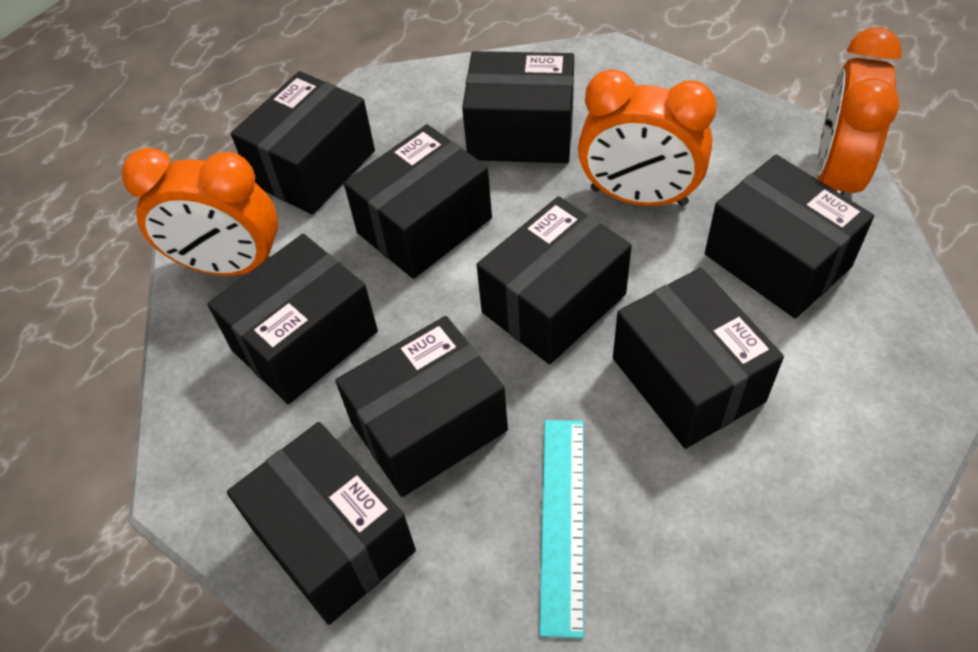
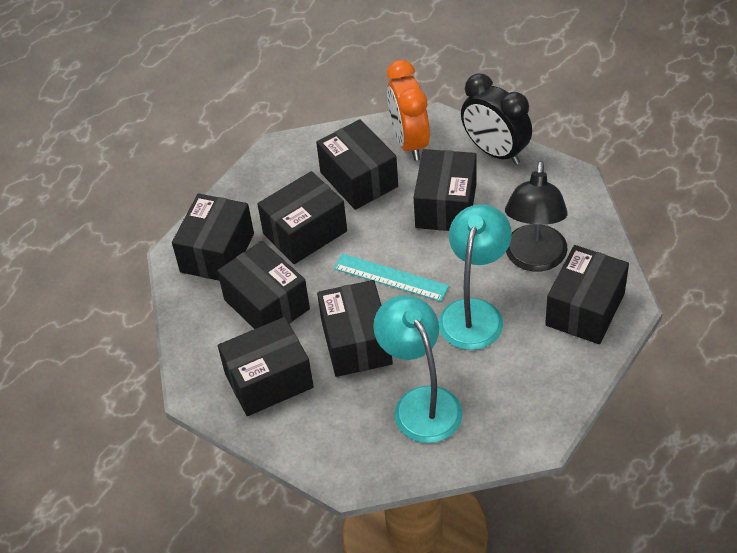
black box: 9 -> 8
black clock: 0 -> 1
black lamp: 0 -> 1
orange clock: 3 -> 1
turquoise lamp: 0 -> 2

